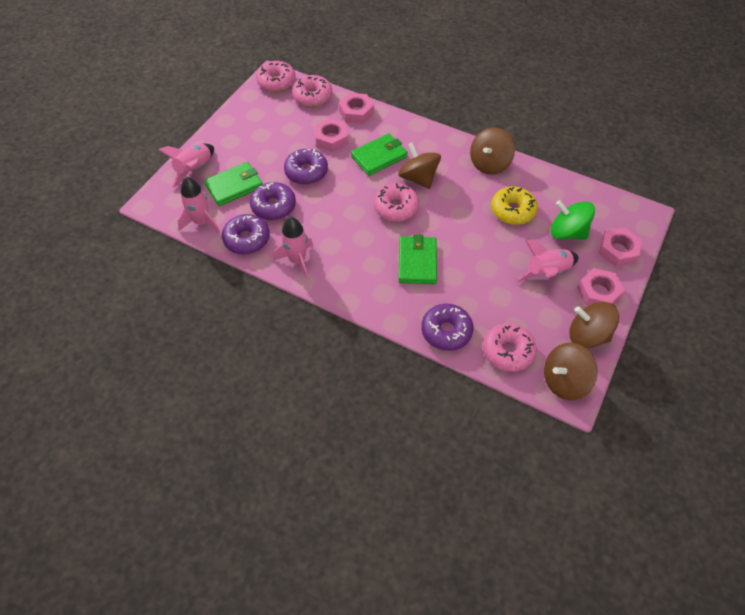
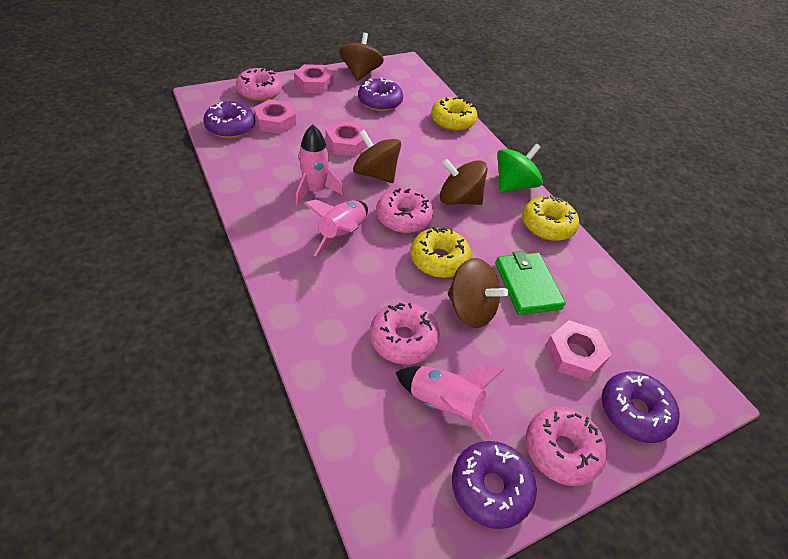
green wallet: 3 -> 1
pink rocket: 4 -> 3
yellow donut: 1 -> 3

